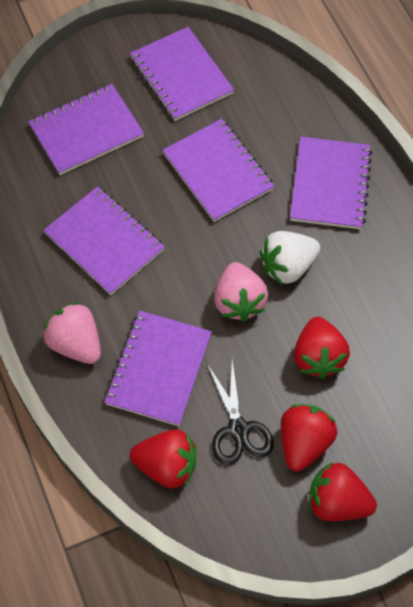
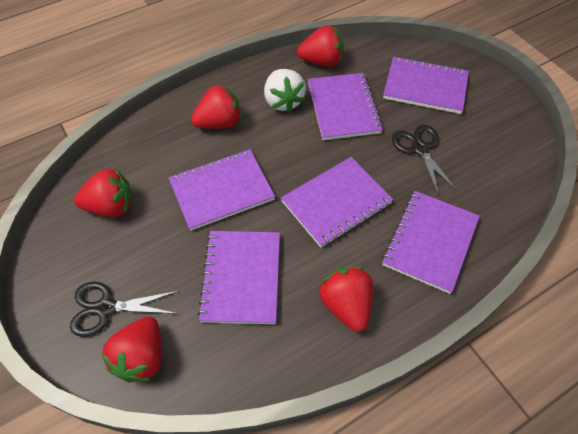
black scissors: 1 -> 2
pink strawberry: 2 -> 0
red strawberry: 4 -> 5

